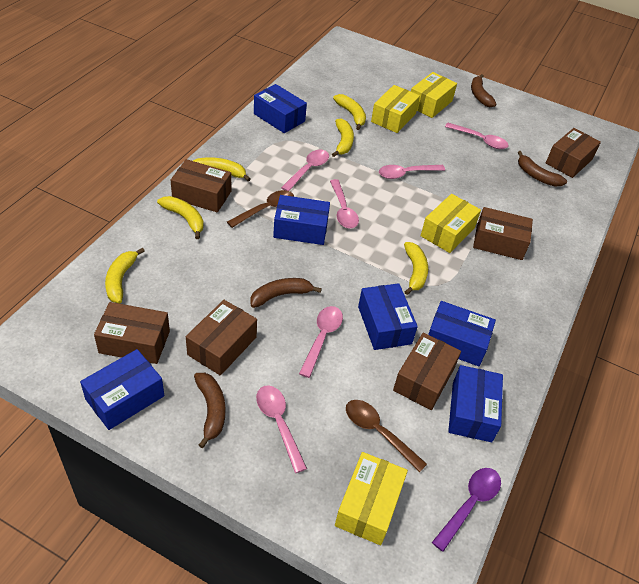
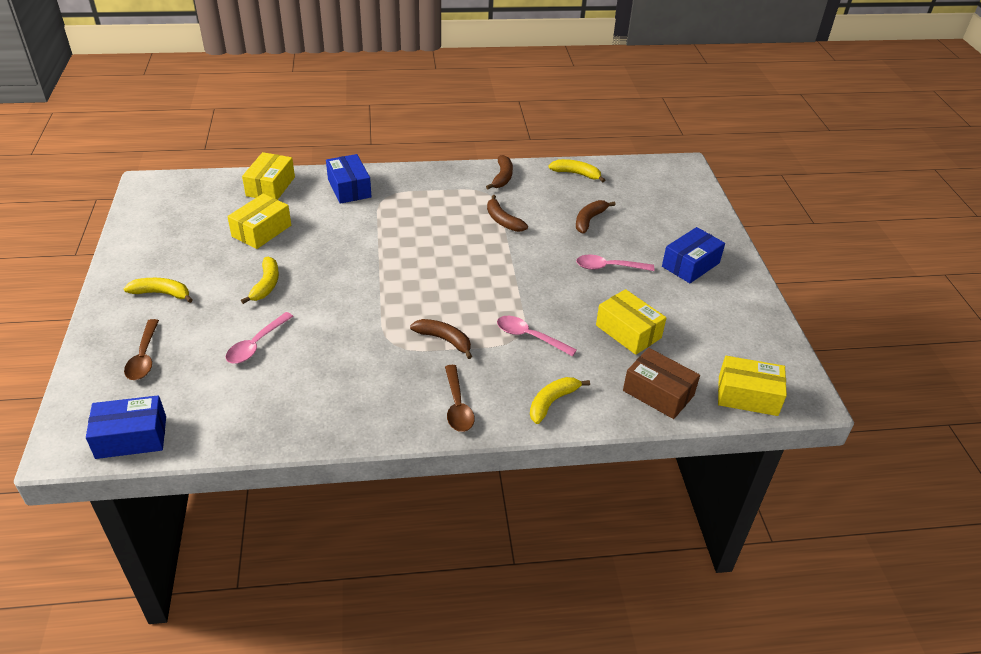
blue box: 6 -> 3
brown box: 6 -> 1
pink spoon: 6 -> 3
purple spoon: 1 -> 0
yellow banana: 6 -> 4

